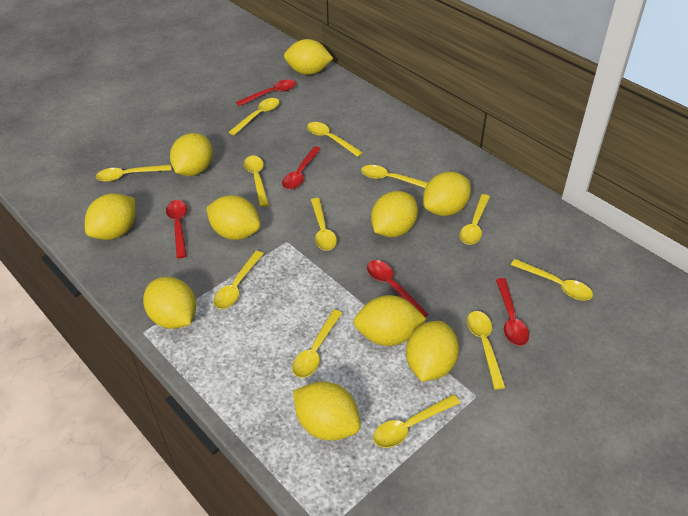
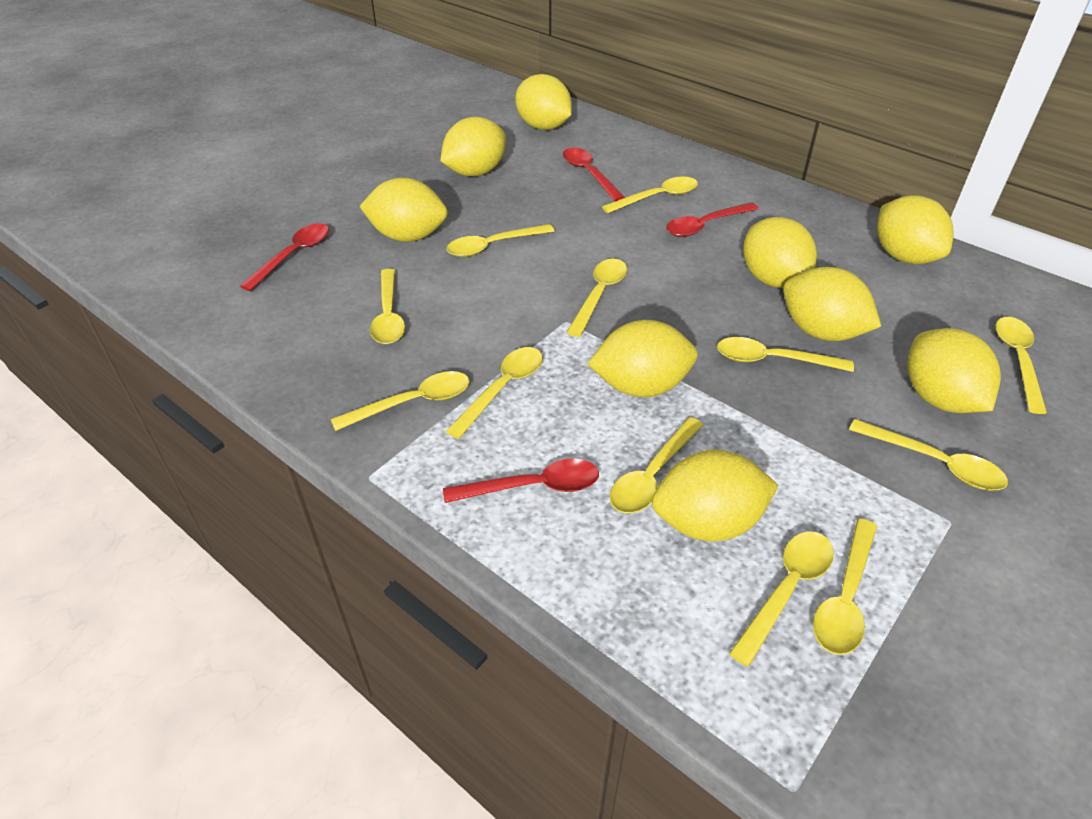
red spoon: 5 -> 4
yellow lemon: 10 -> 9

